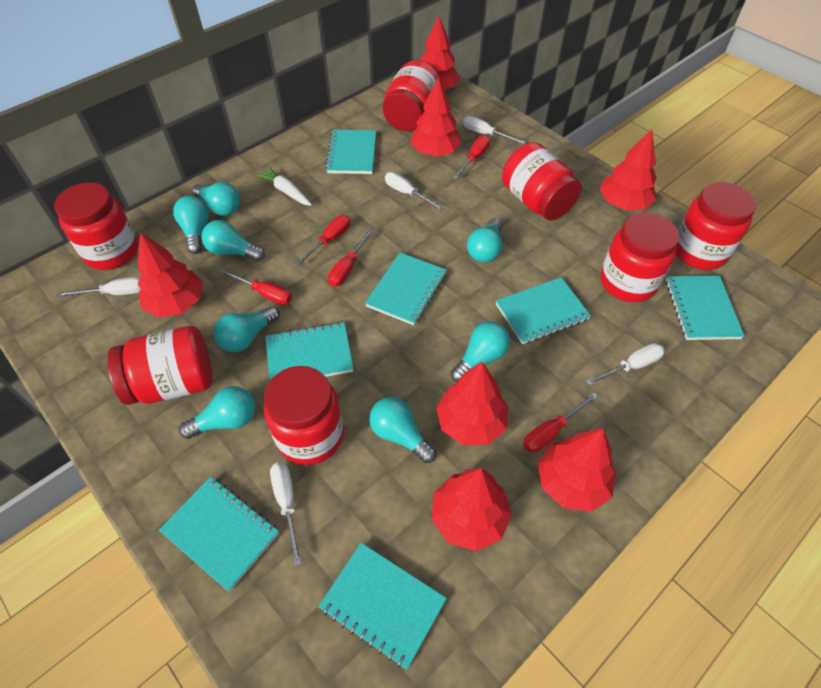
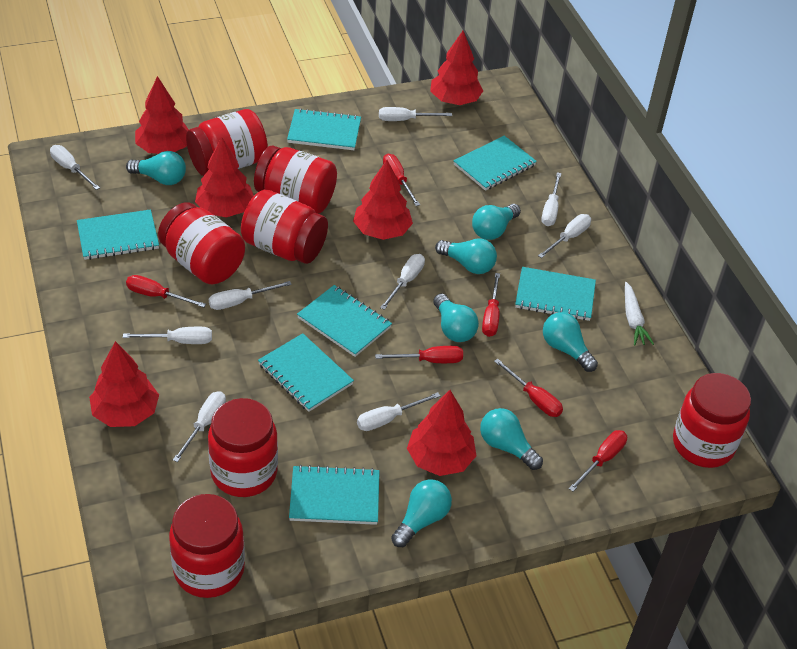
red screwdriver: 5 -> 6
red tree: 7 -> 6
turquoise light bulb: 8 -> 7
white screwdriver: 5 -> 9

